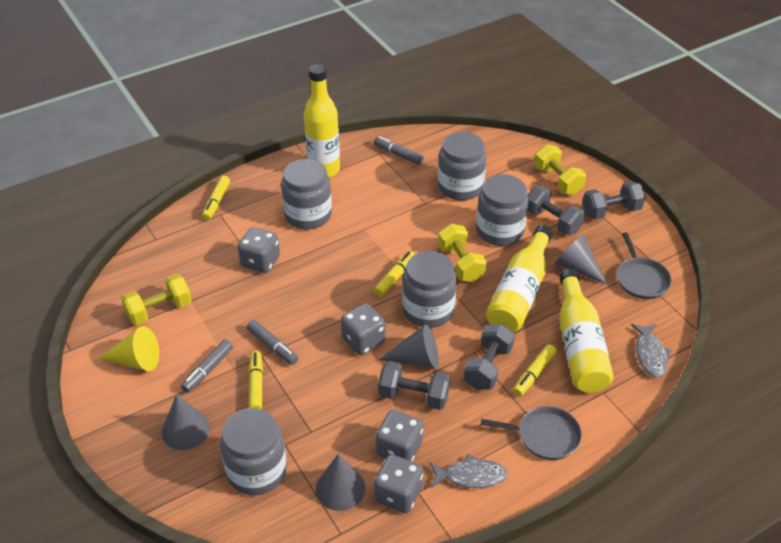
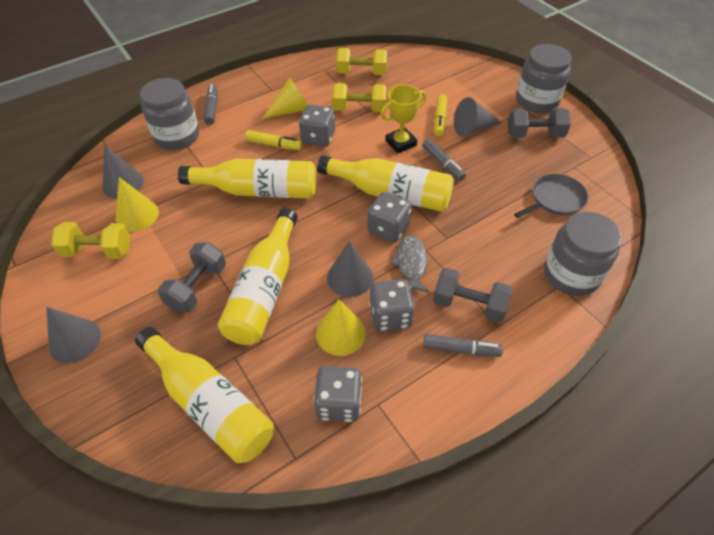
grey dumbbell: 4 -> 3
grey fish: 2 -> 1
grey jar: 5 -> 3
grey pan: 2 -> 1
yellow bottle: 3 -> 4
yellow cone: 1 -> 3
yellow marker: 4 -> 2
yellow trophy: 0 -> 1

